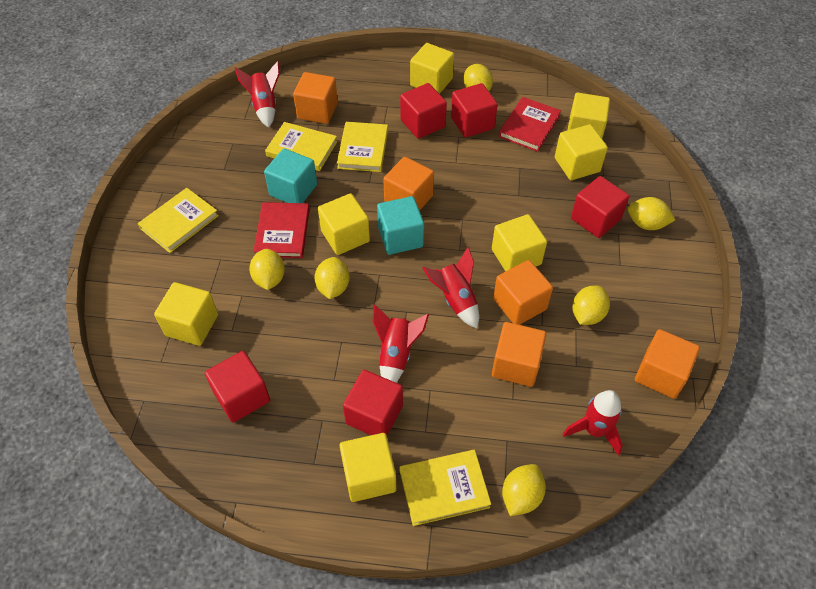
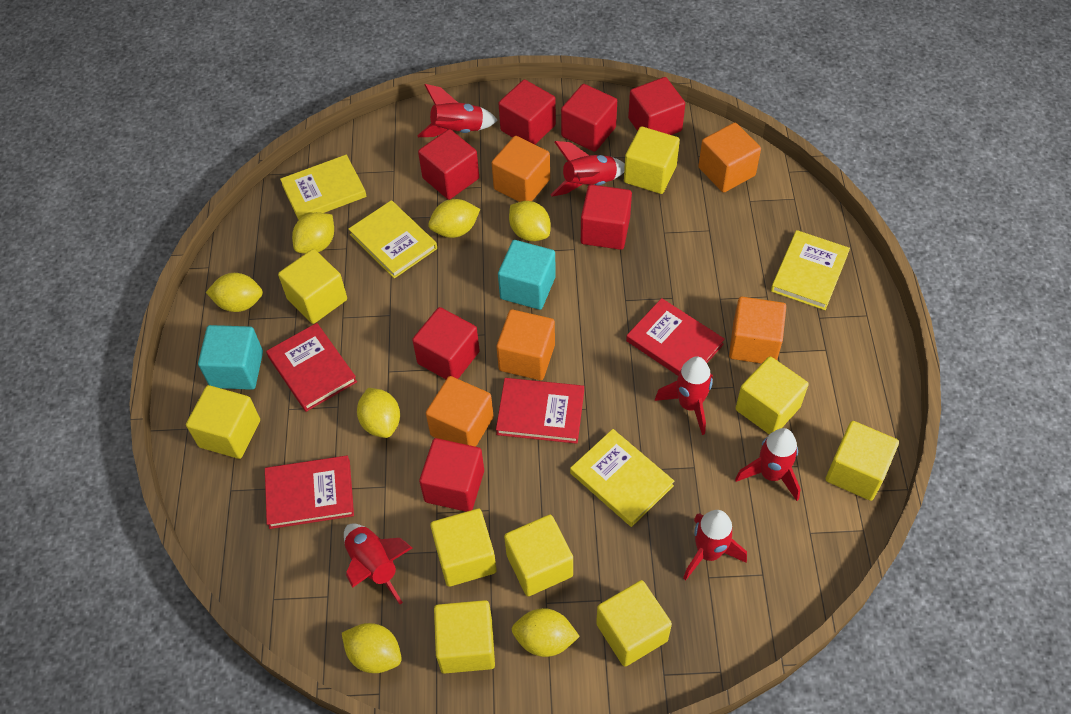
red book: 2 -> 4
red cube: 5 -> 7
red rocket: 4 -> 6
yellow cube: 7 -> 9
yellow lemon: 6 -> 7

